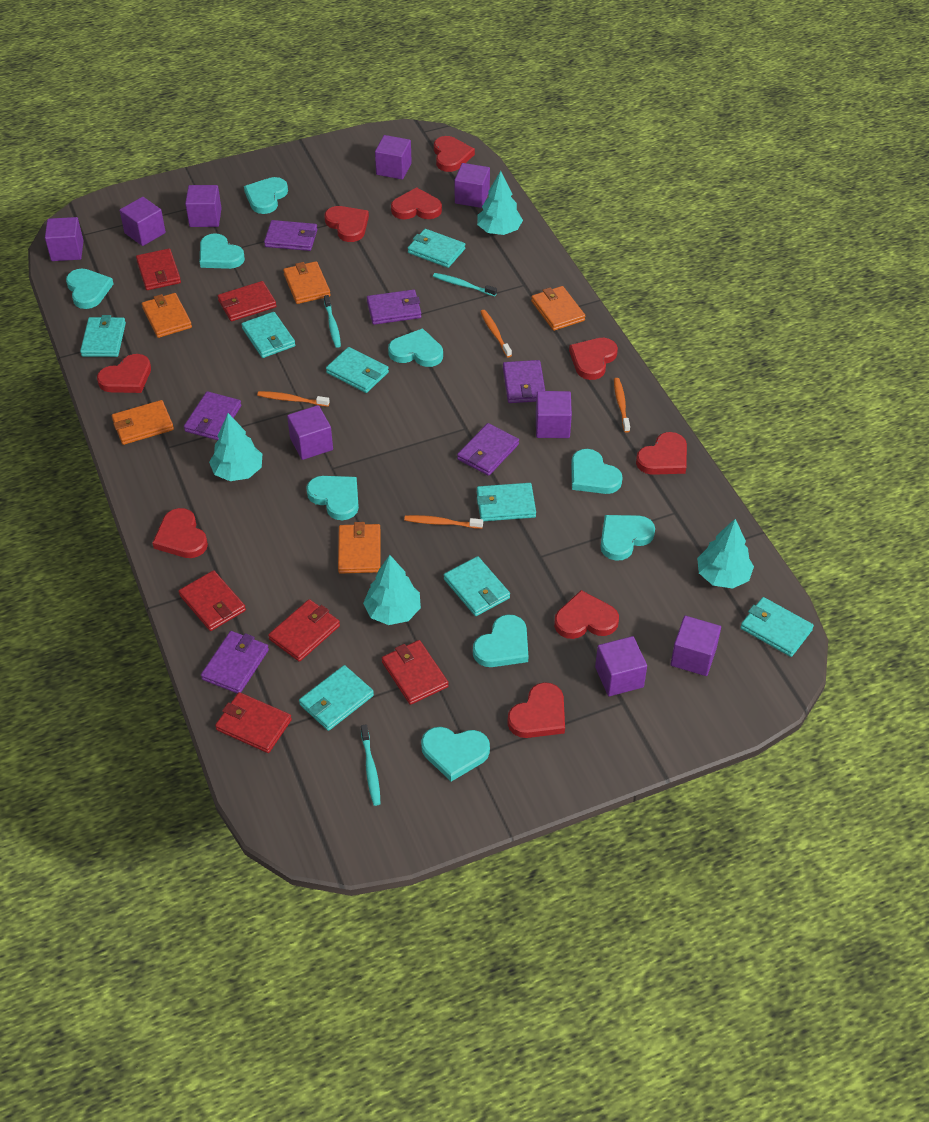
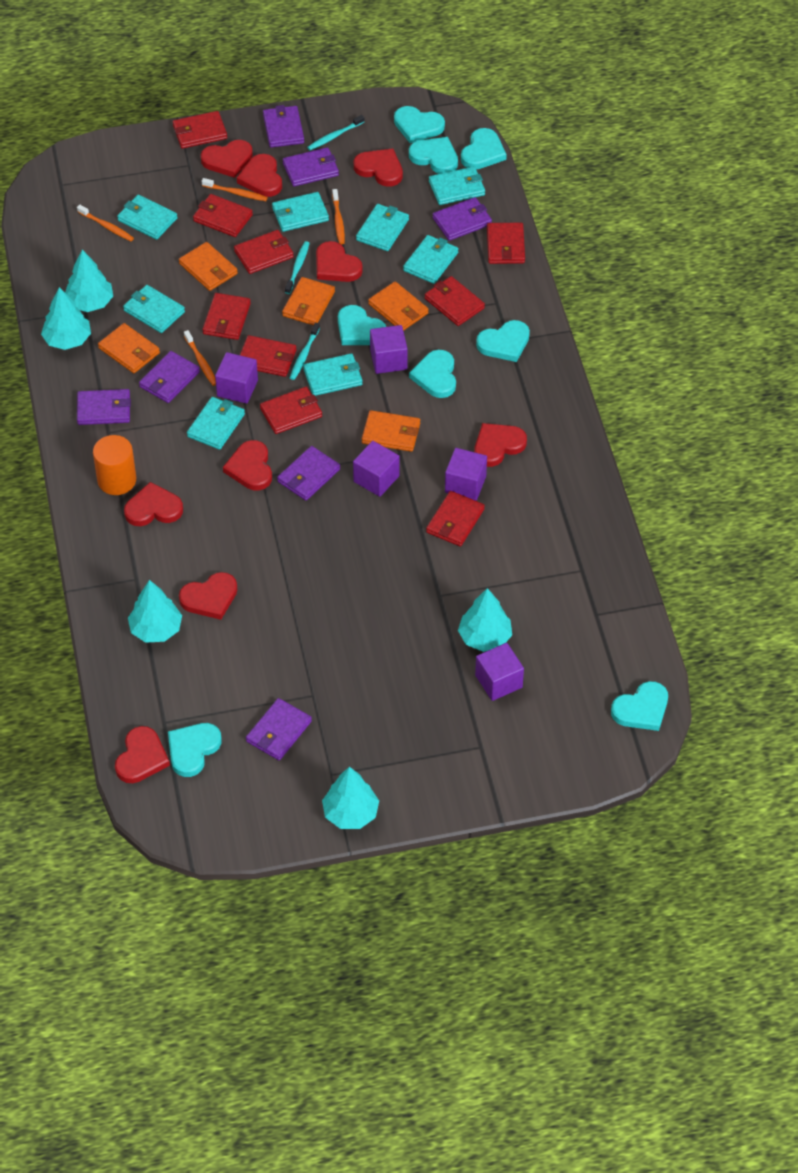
orange cylinder: 0 -> 1
purple cube: 9 -> 5
purple wallet: 6 -> 7
red wallet: 6 -> 9
turquoise heart: 9 -> 8
turquoise tree: 4 -> 5

